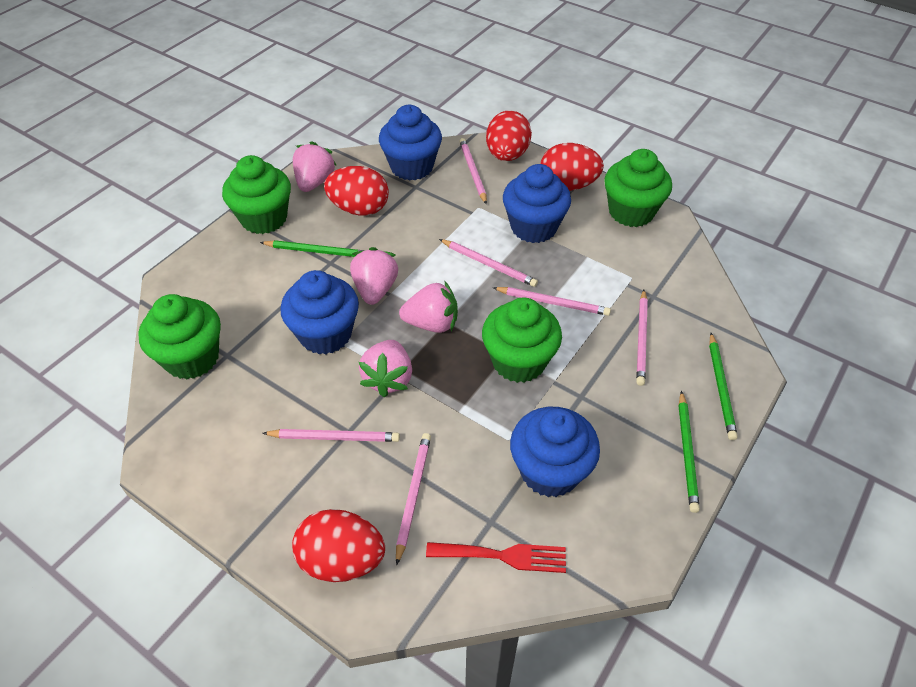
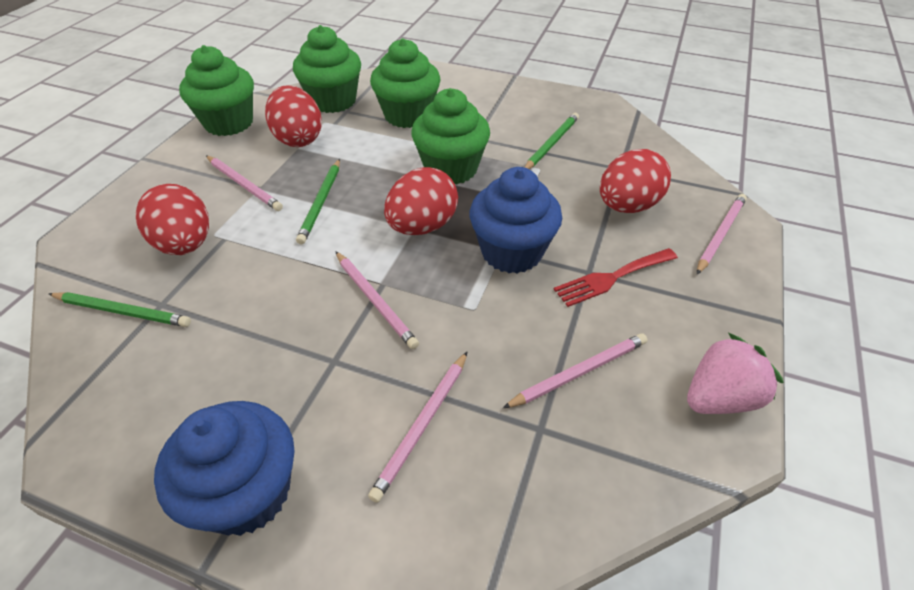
blue cupcake: 4 -> 2
pink pencil: 6 -> 5
pink strawberry: 4 -> 1

